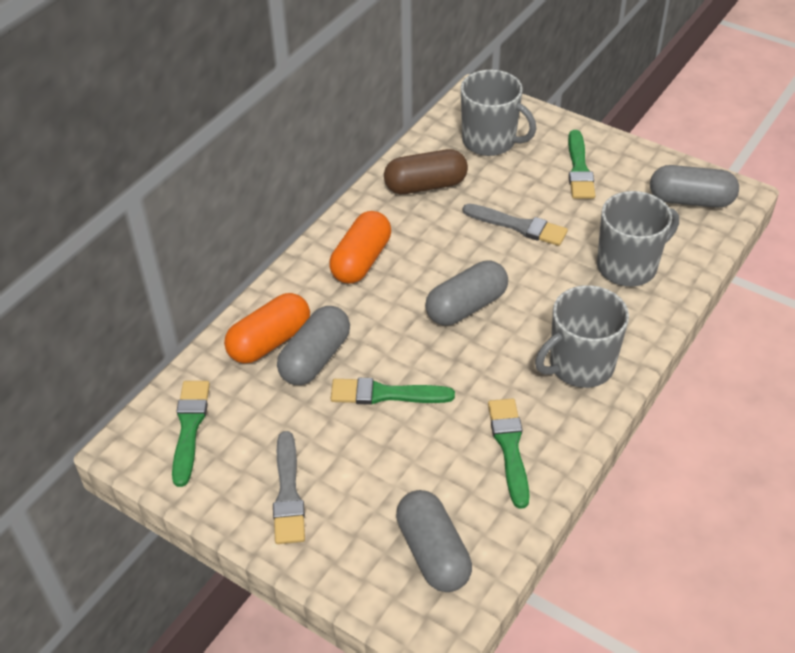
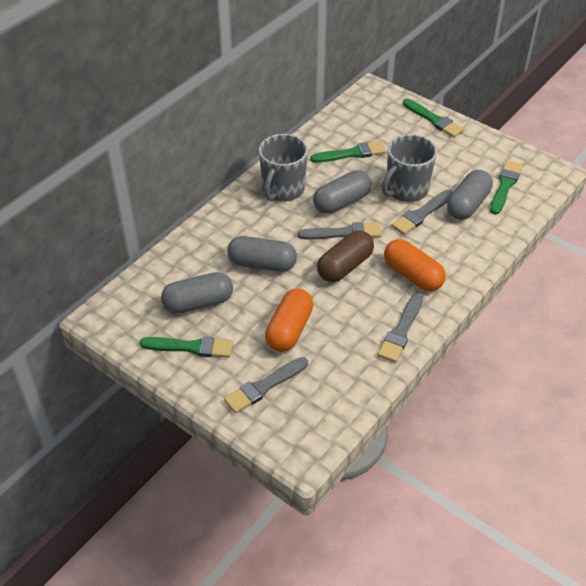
grey brush: 2 -> 4
grey mug: 3 -> 2

